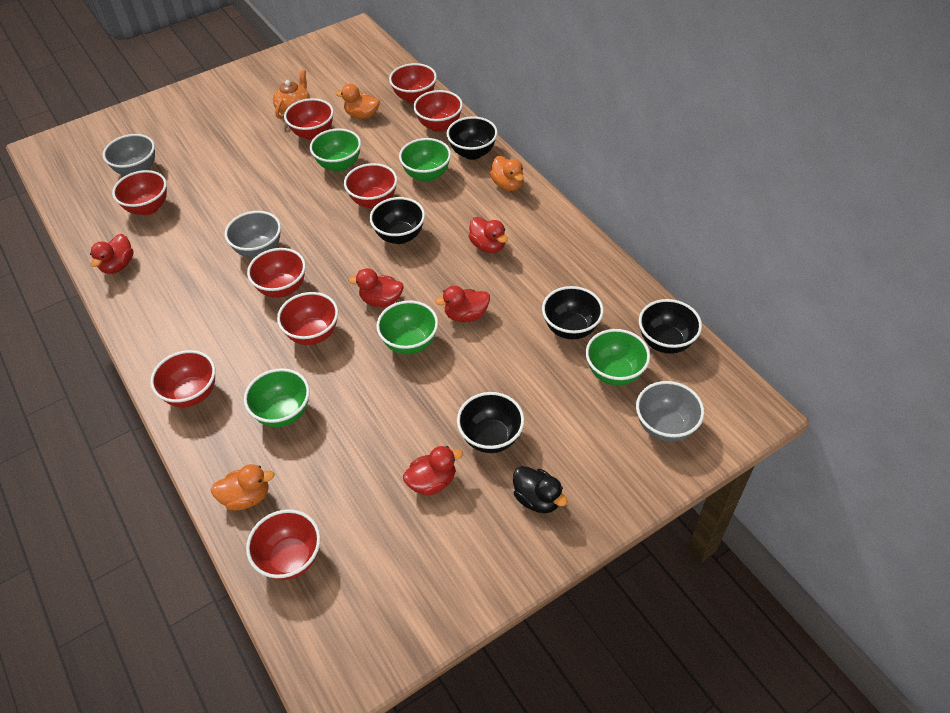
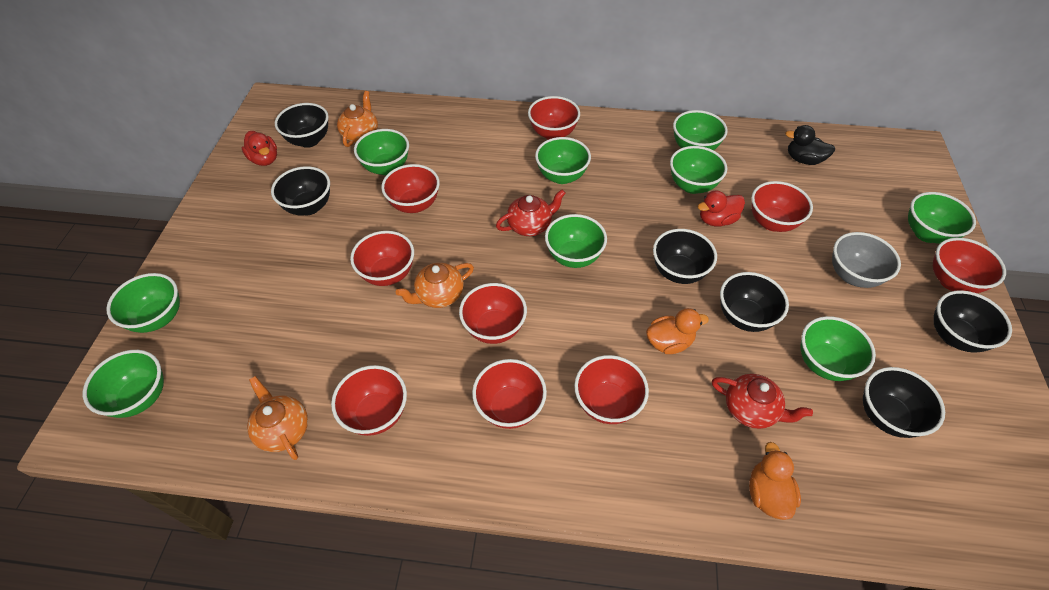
black bowl: 5 -> 6
green bowl: 5 -> 9
grey bowl: 3 -> 1
orange duck: 3 -> 2
orange teapot: 1 -> 3
red duck: 5 -> 2
red teapot: 0 -> 2

